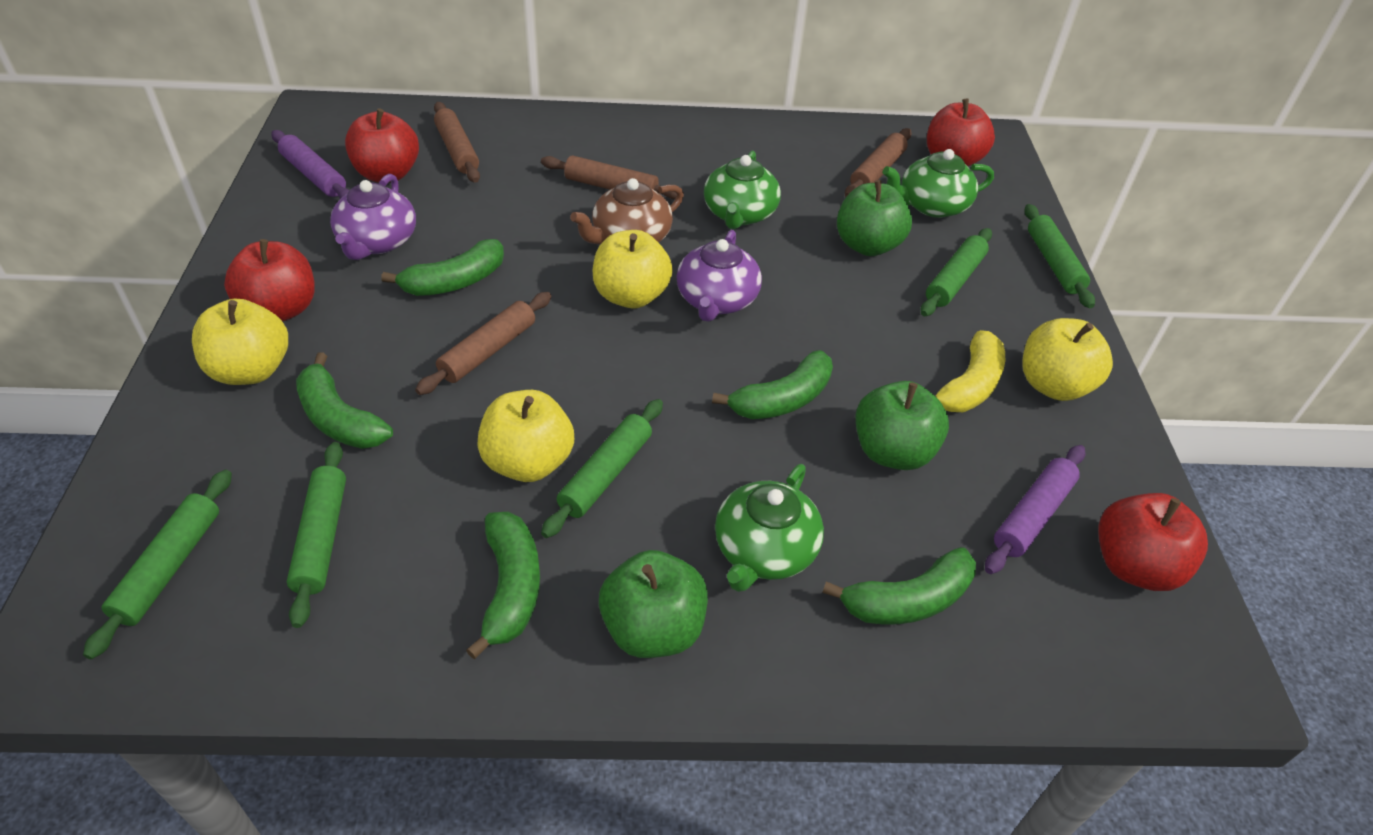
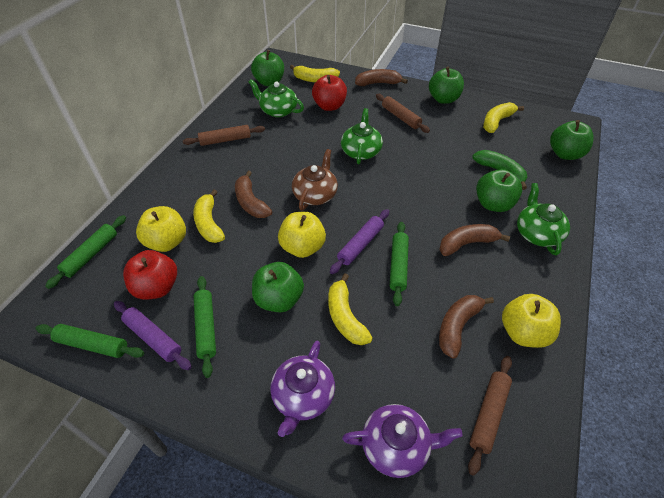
brown banana: 0 -> 4
brown rolling pin: 4 -> 3
green apple: 3 -> 5
green banana: 5 -> 1
green rolling pin: 5 -> 4
red apple: 4 -> 2
yellow apple: 4 -> 3
yellow banana: 1 -> 4

